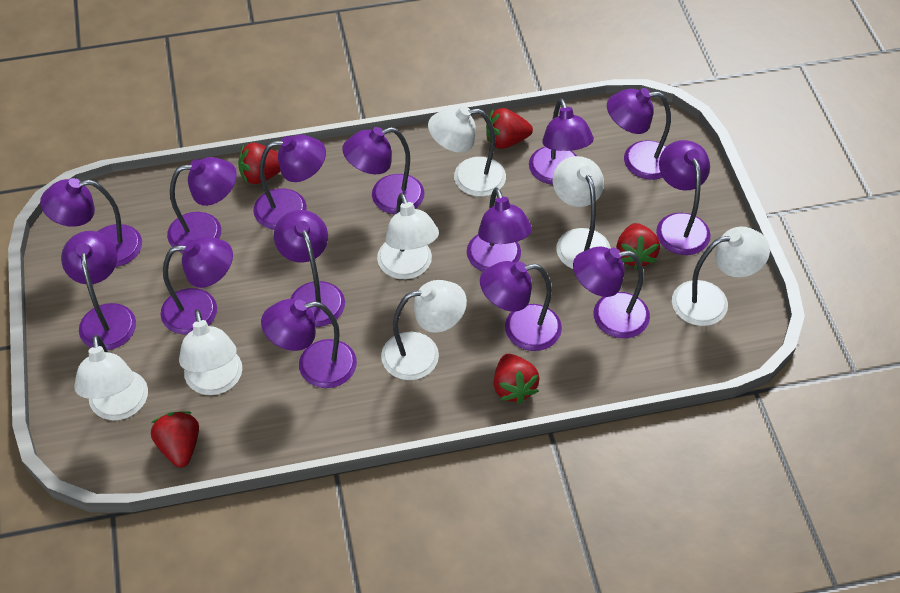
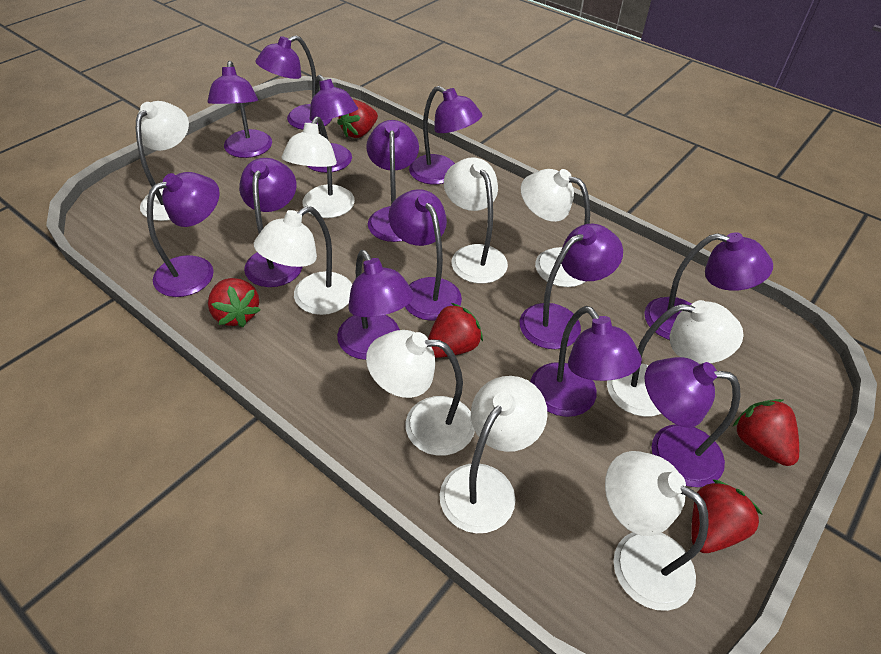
purple lamp: 14 -> 13
white lamp: 7 -> 9

